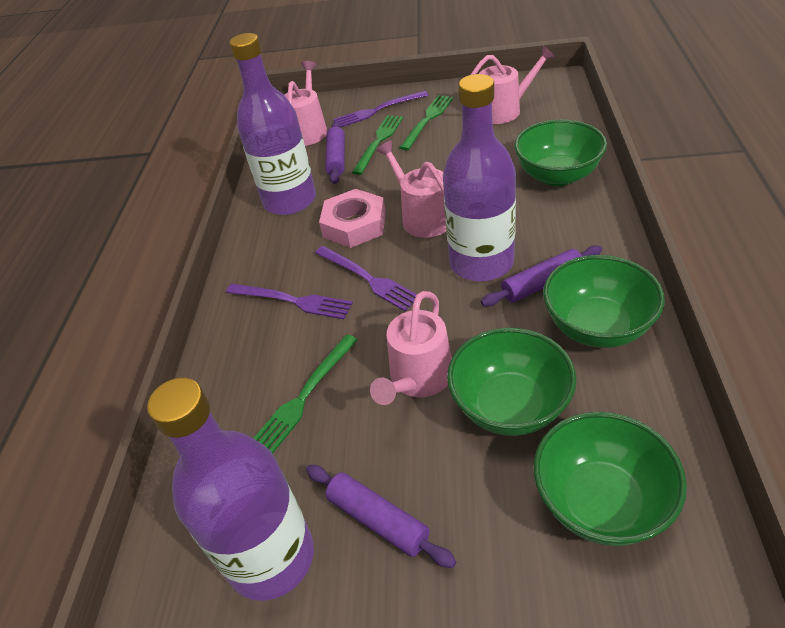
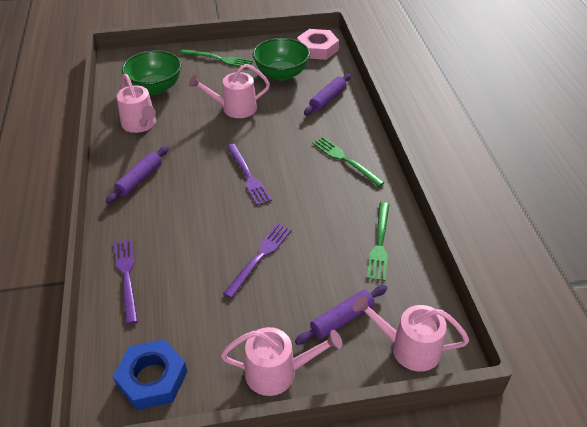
blue nut: 0 -> 1
green bowl: 4 -> 2
purple bottle: 3 -> 0

